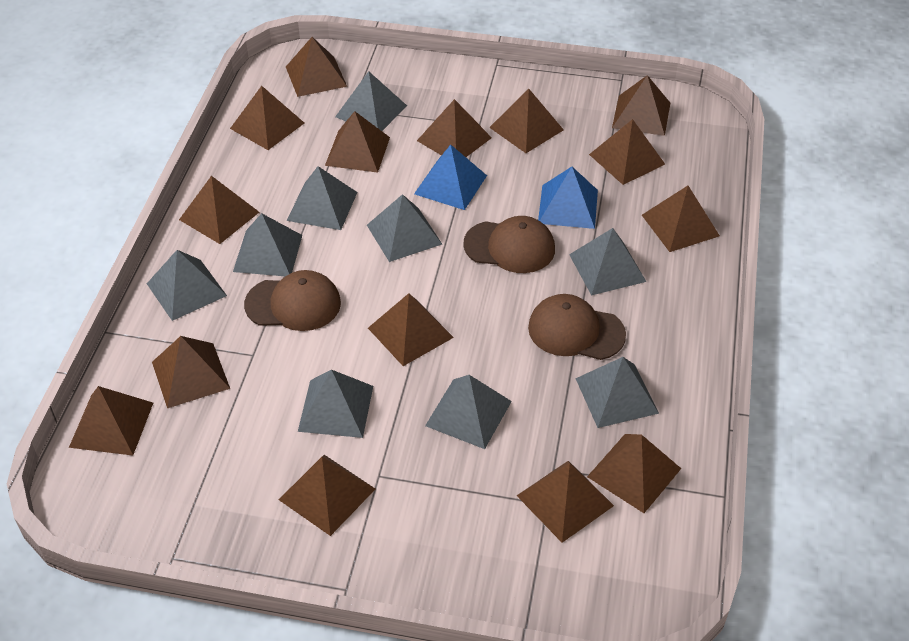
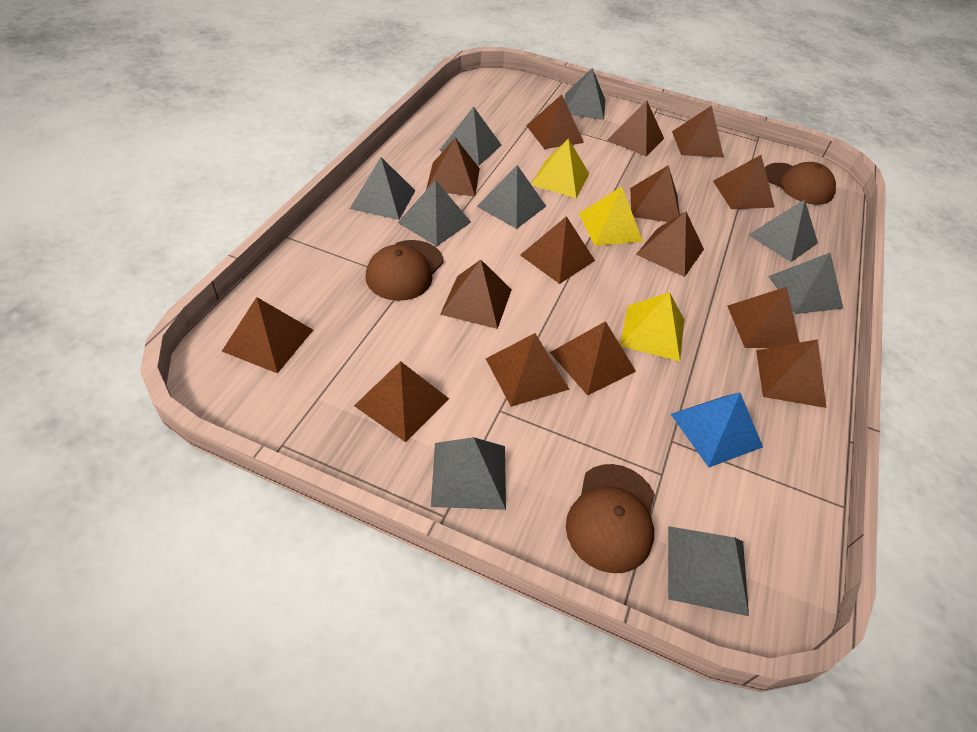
blue pyramid: 2 -> 1
yellow pyramid: 0 -> 3

